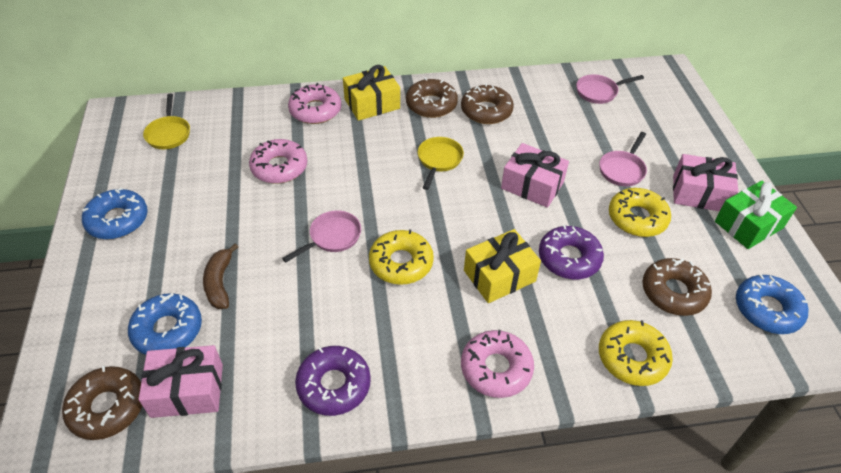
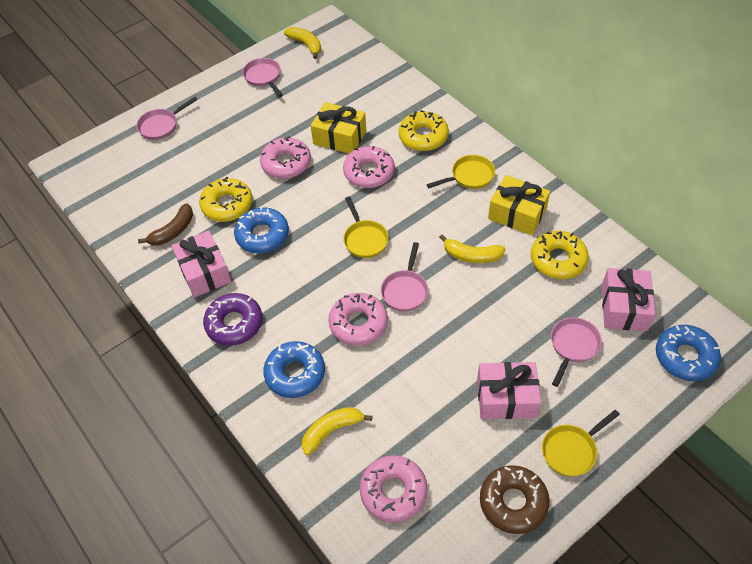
brown donut: 4 -> 1
green gift: 1 -> 0
pink donut: 3 -> 4
pink pan: 3 -> 4
purple donut: 2 -> 1
yellow banana: 0 -> 3
yellow pan: 2 -> 3

